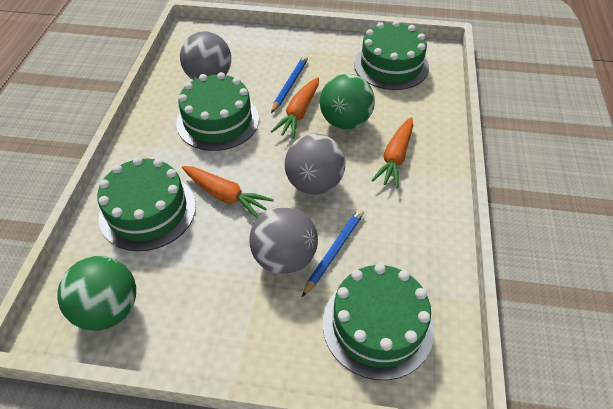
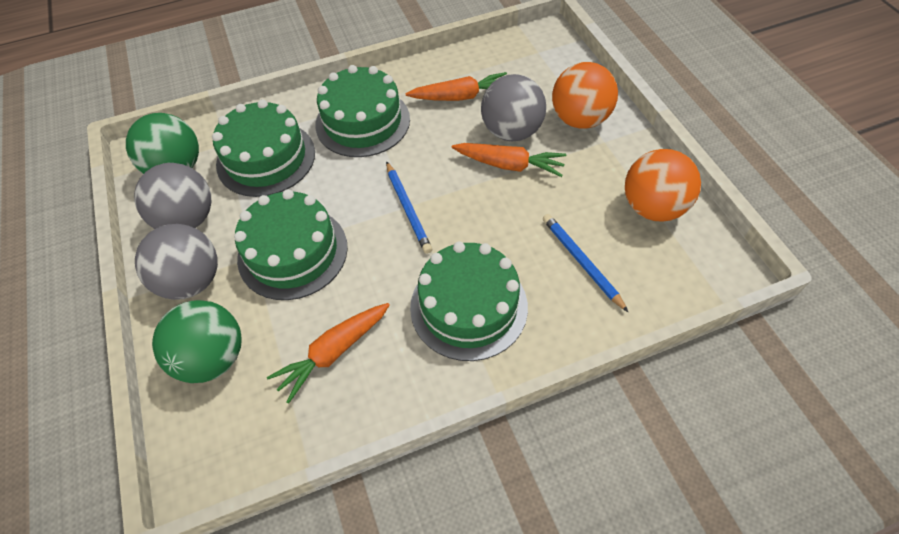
orange ball: 0 -> 2

